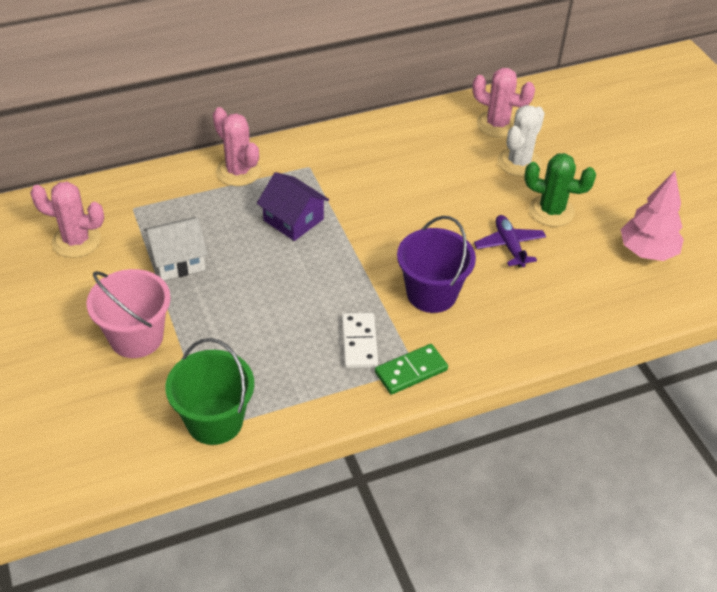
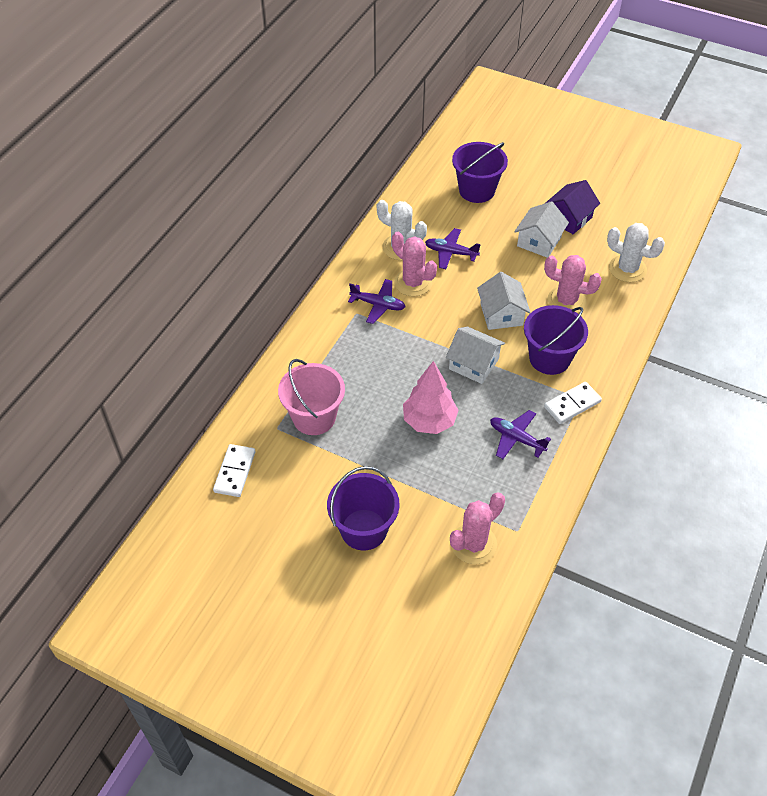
green bucket: 1 -> 0
green cactus: 1 -> 0
green domino: 1 -> 0
purple bucket: 1 -> 3
purple plane: 1 -> 3
white cactus: 1 -> 2
white domino: 1 -> 2
white house: 1 -> 3

